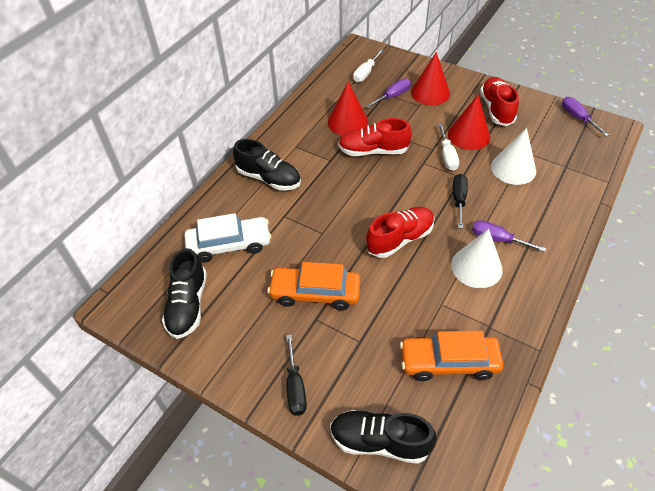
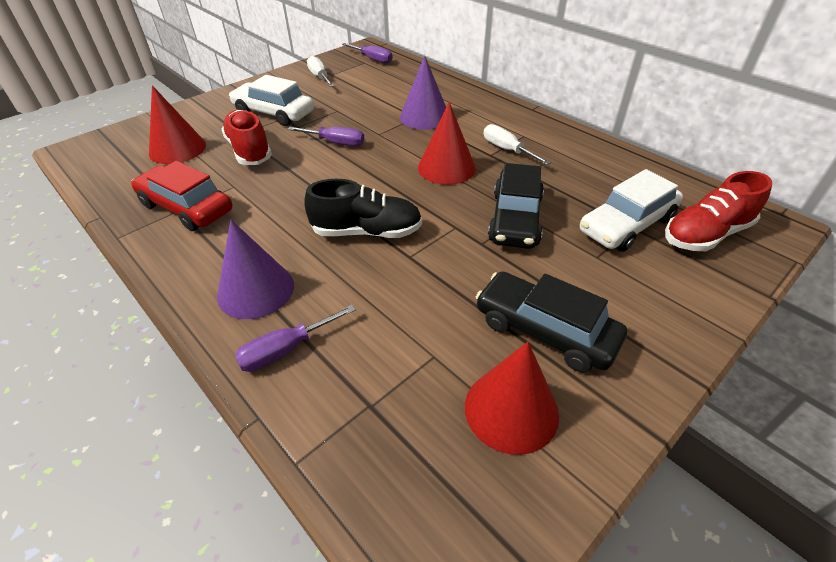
black car: 0 -> 2
black screwdriver: 2 -> 0
black shoe: 3 -> 1
orange car: 2 -> 0
purple cone: 0 -> 2
red car: 0 -> 1
red shoe: 3 -> 2
white car: 1 -> 2
white cone: 2 -> 0

